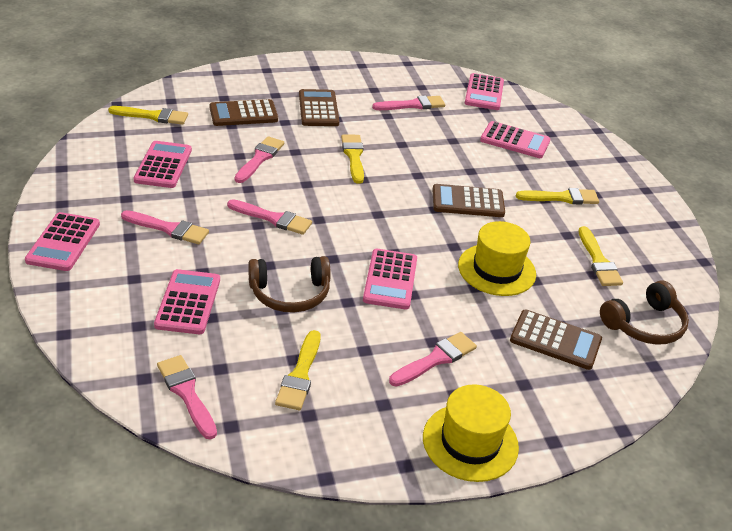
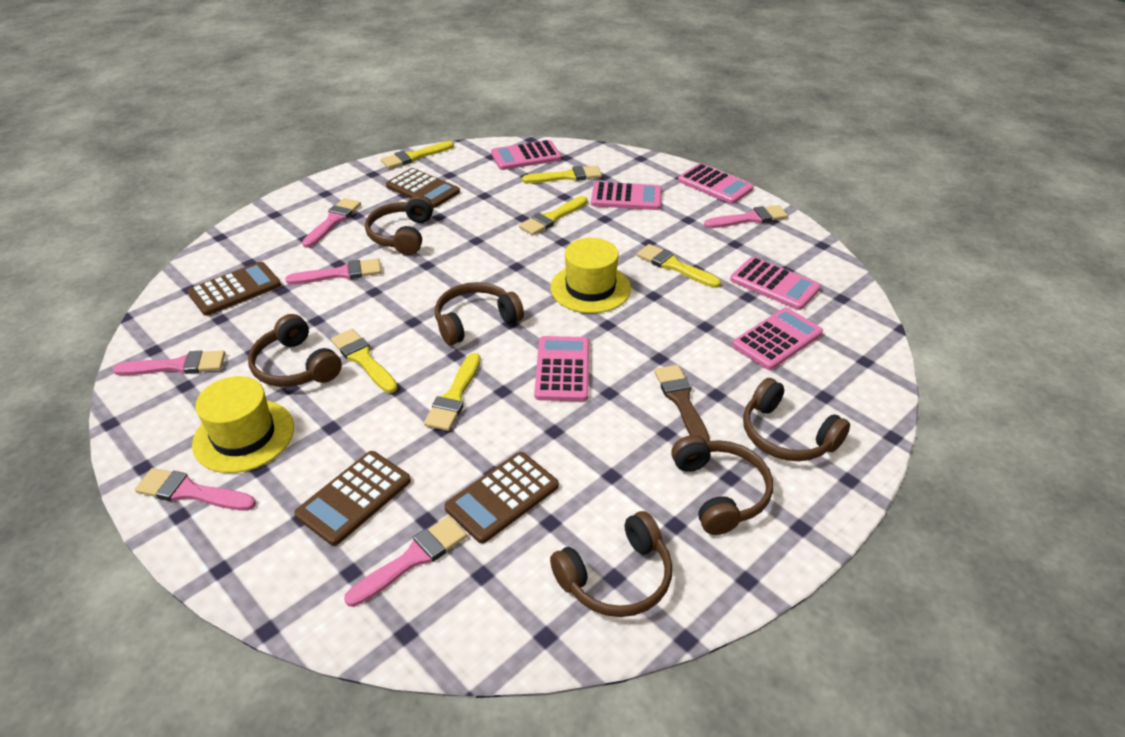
brown brush: 0 -> 1
brown headphones: 2 -> 6
yellow brush: 5 -> 6

